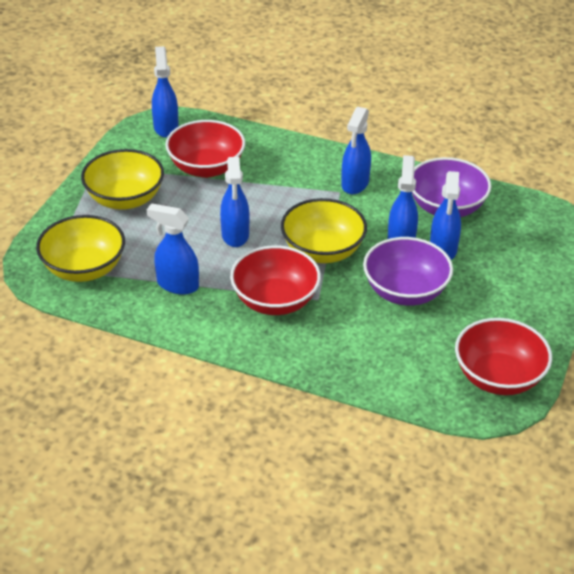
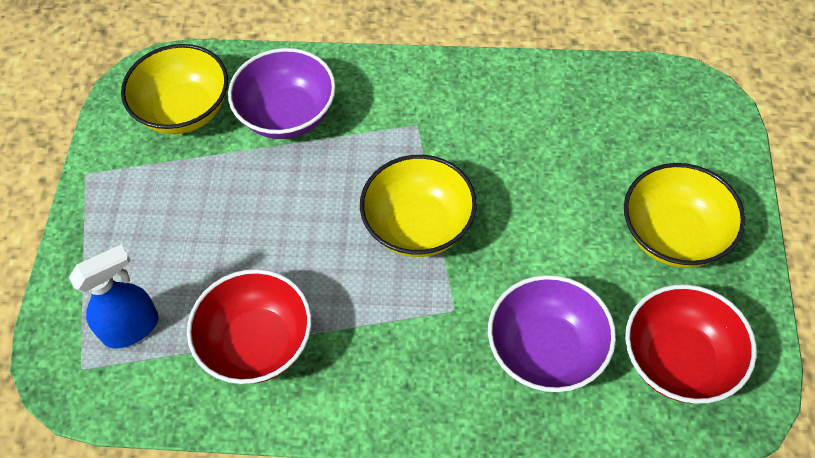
blue spray bottle: 6 -> 1
red bowl: 3 -> 2

